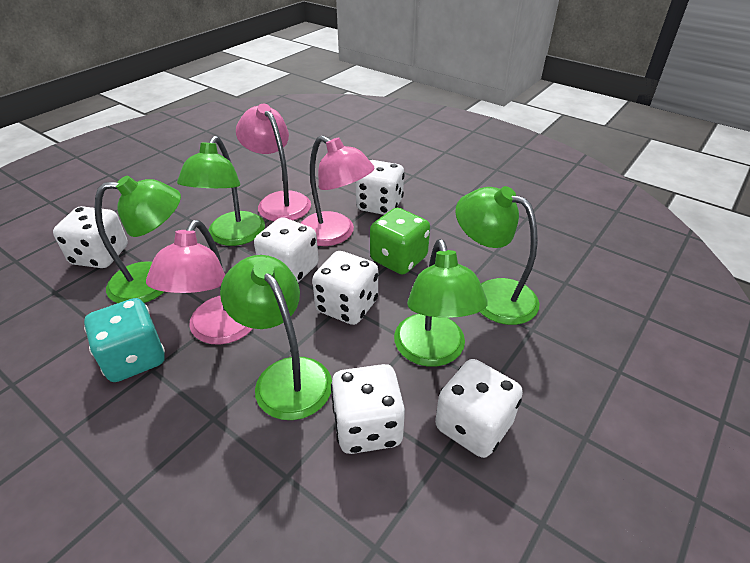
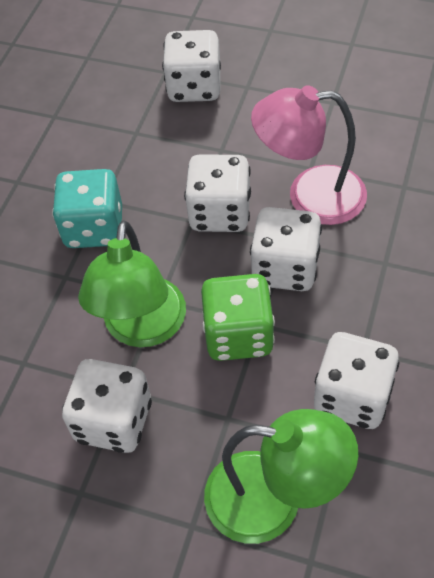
green lamp: 5 -> 2
pink lamp: 3 -> 1
white dice: 6 -> 5

